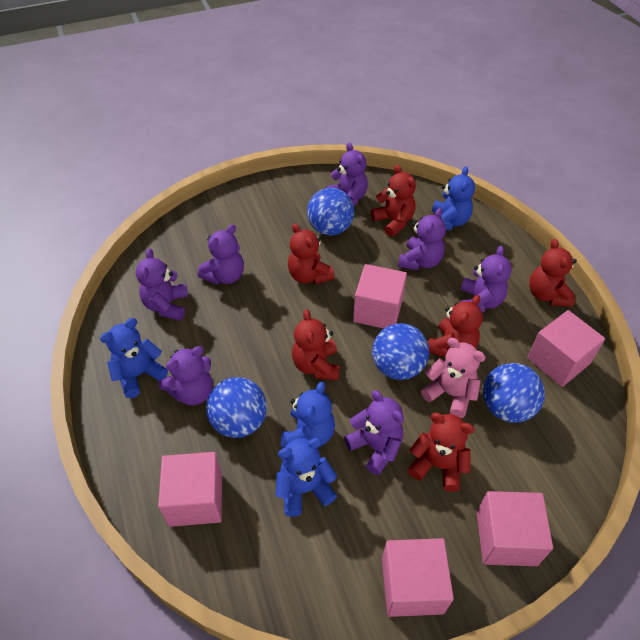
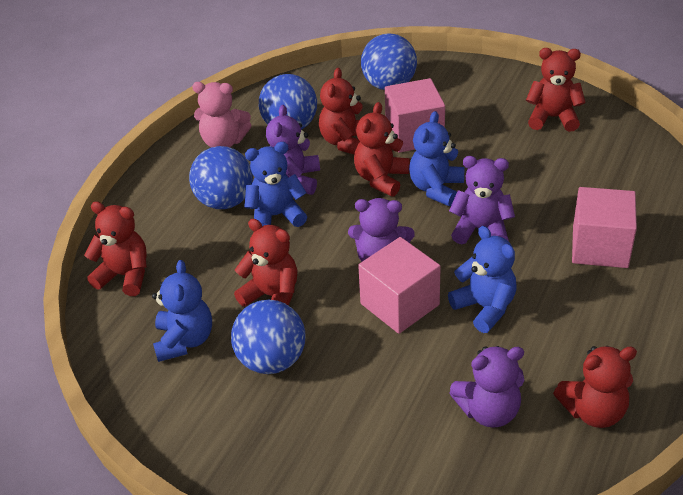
pink cube: 5 -> 3
purple teddy bear: 7 -> 4

